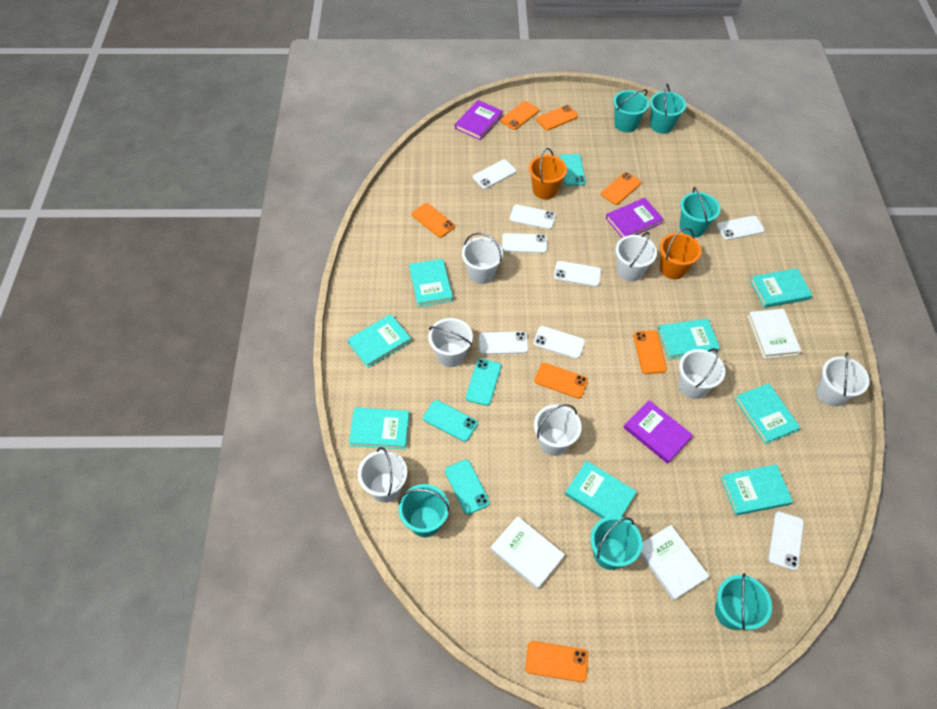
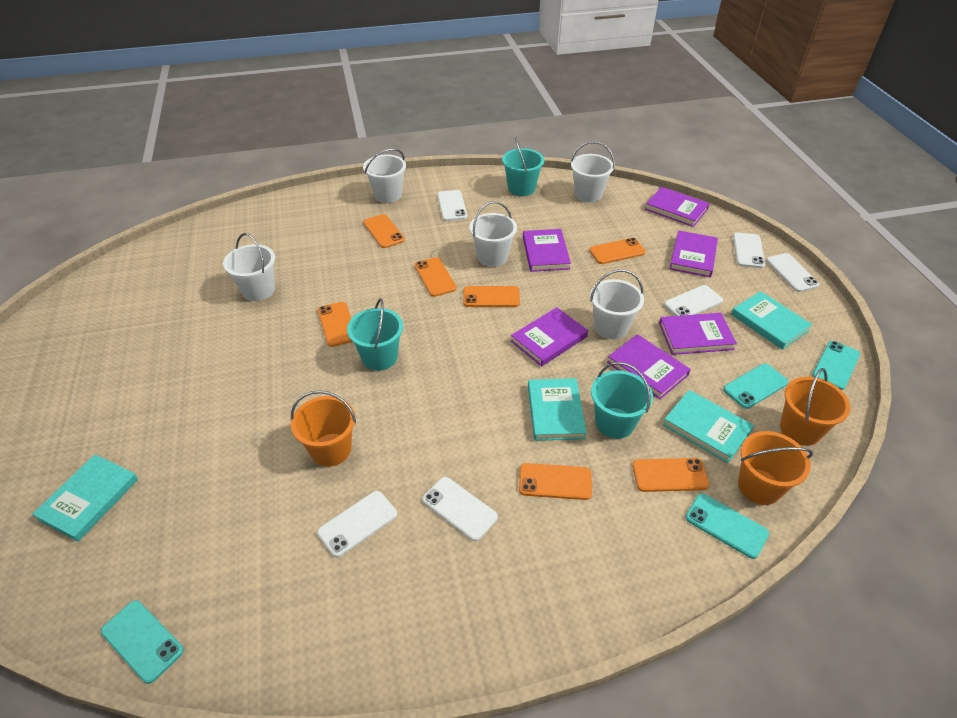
orange bucket: 2 -> 3
purple book: 3 -> 6
turquoise book: 8 -> 4
turquoise bucket: 6 -> 3
white book: 3 -> 0
white bucket: 7 -> 5
white phone: 8 -> 6

